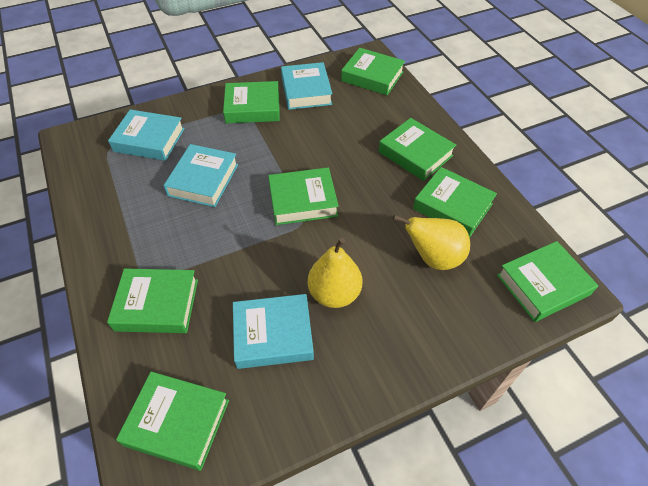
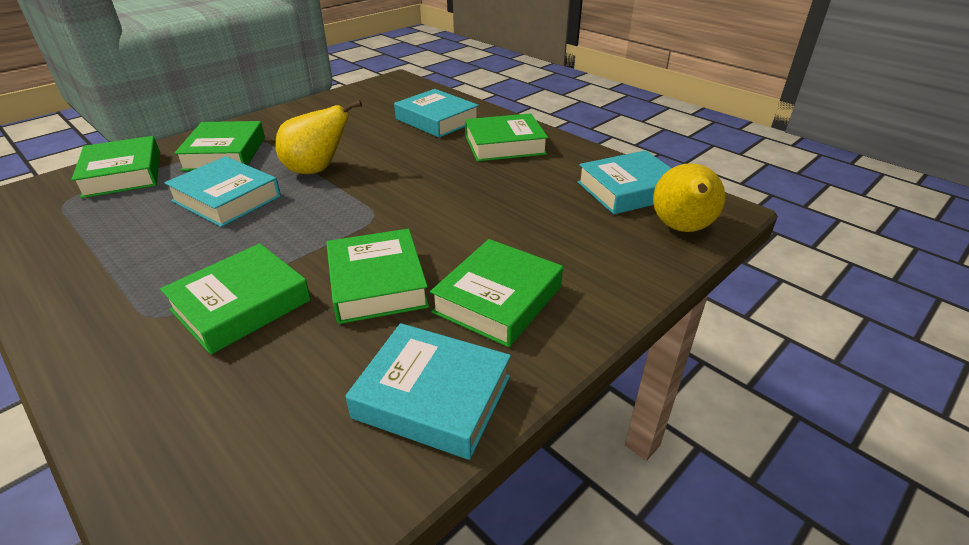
green book: 8 -> 6

